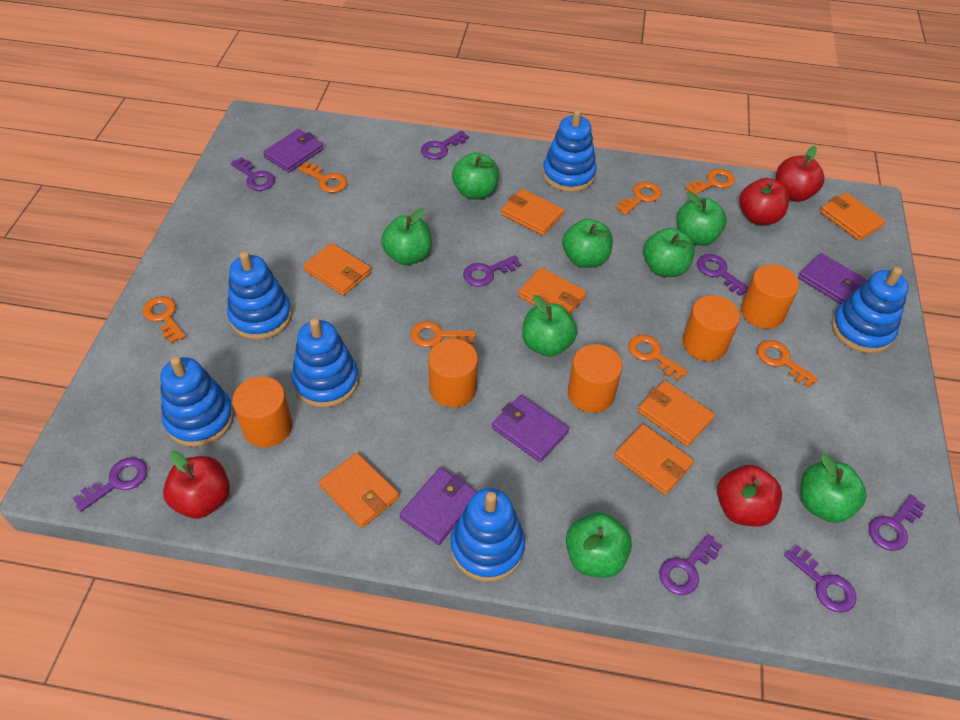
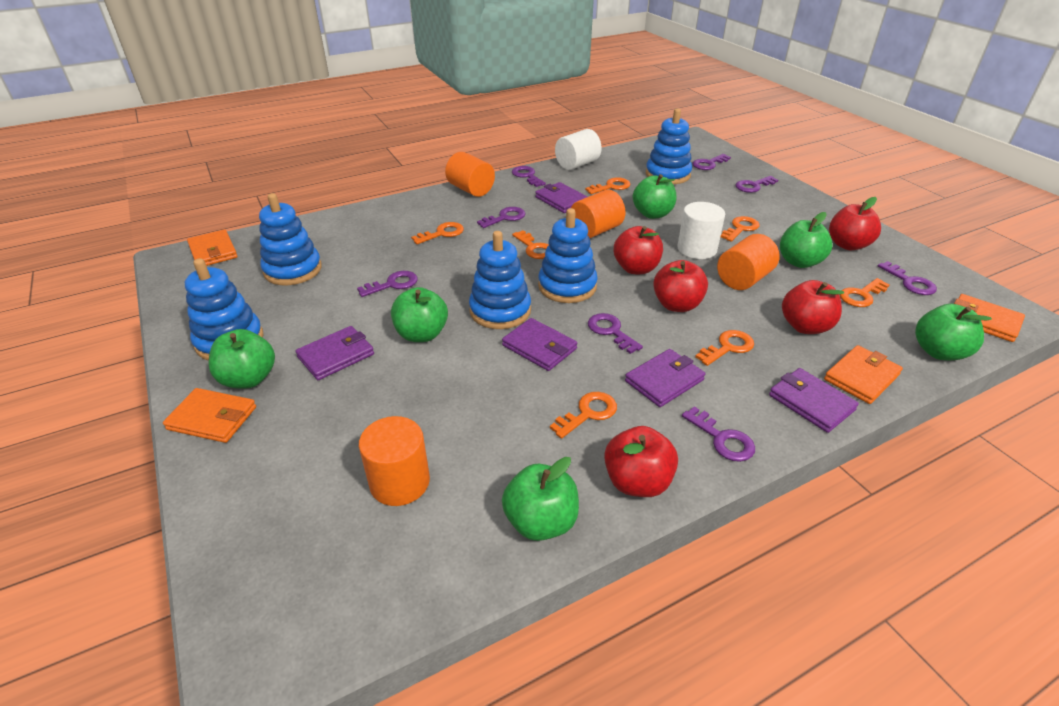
blue stacking toy: 6 -> 5
green apple: 8 -> 6
orange cylinder: 5 -> 4
orange wallet: 7 -> 4
purple wallet: 4 -> 5
red apple: 4 -> 5
white cylinder: 0 -> 2

